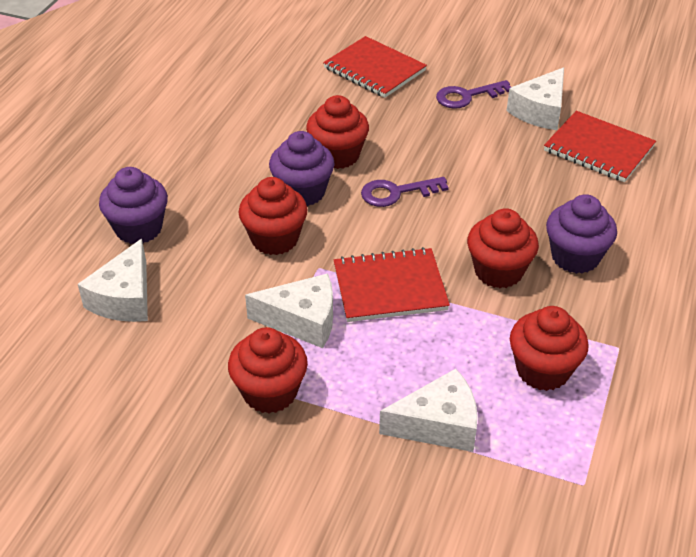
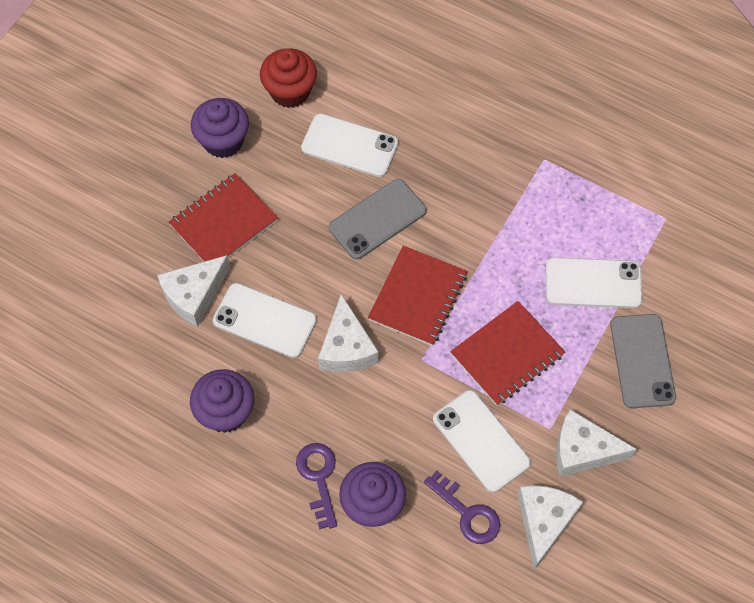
grey phone: 0 -> 2
red cupcake: 5 -> 1
white phone: 0 -> 4

